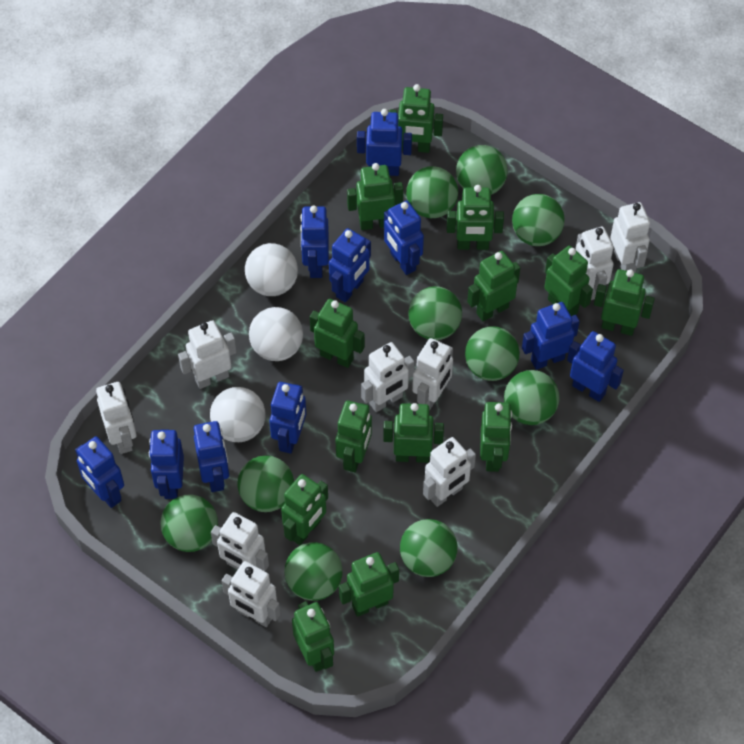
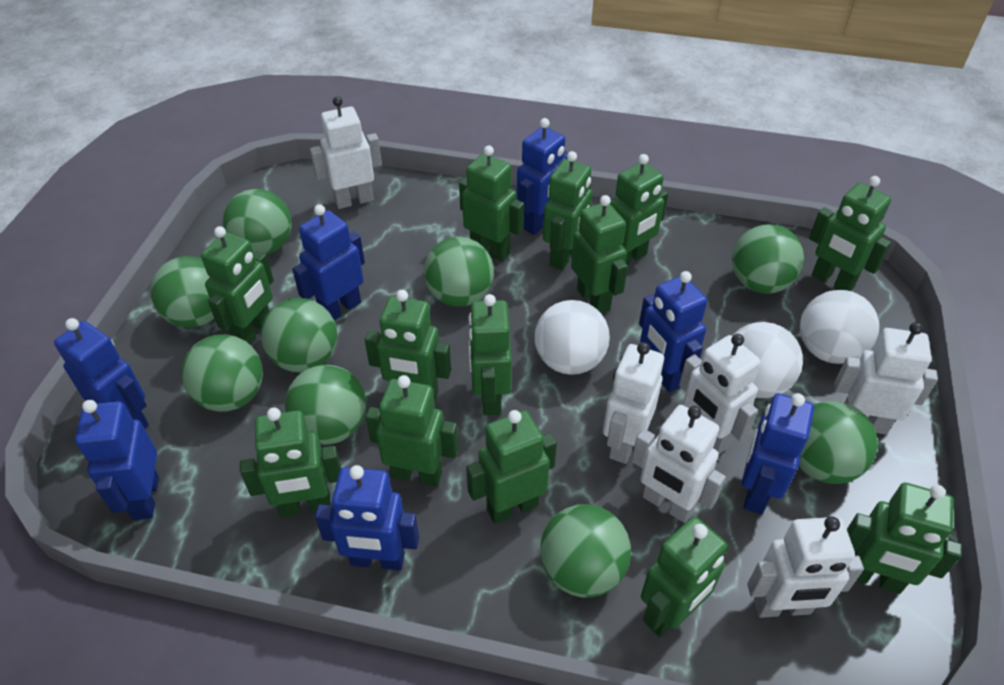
blue robot: 10 -> 7
green ball: 10 -> 9
white robot: 9 -> 6

